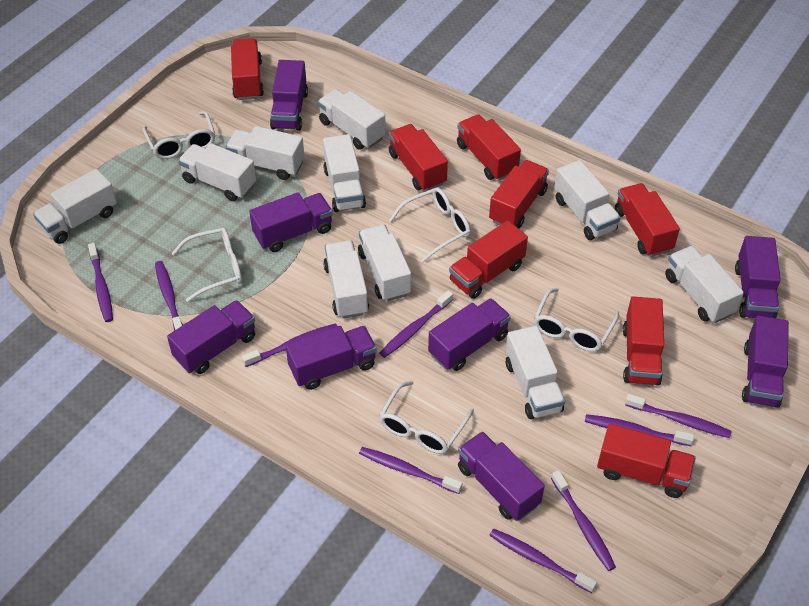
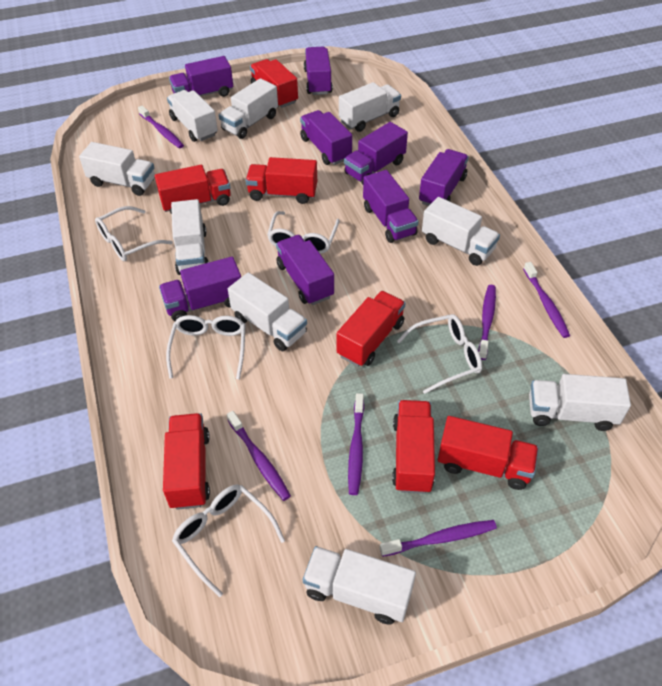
purple toothbrush: 9 -> 6
red truck: 8 -> 7
white truck: 10 -> 9

